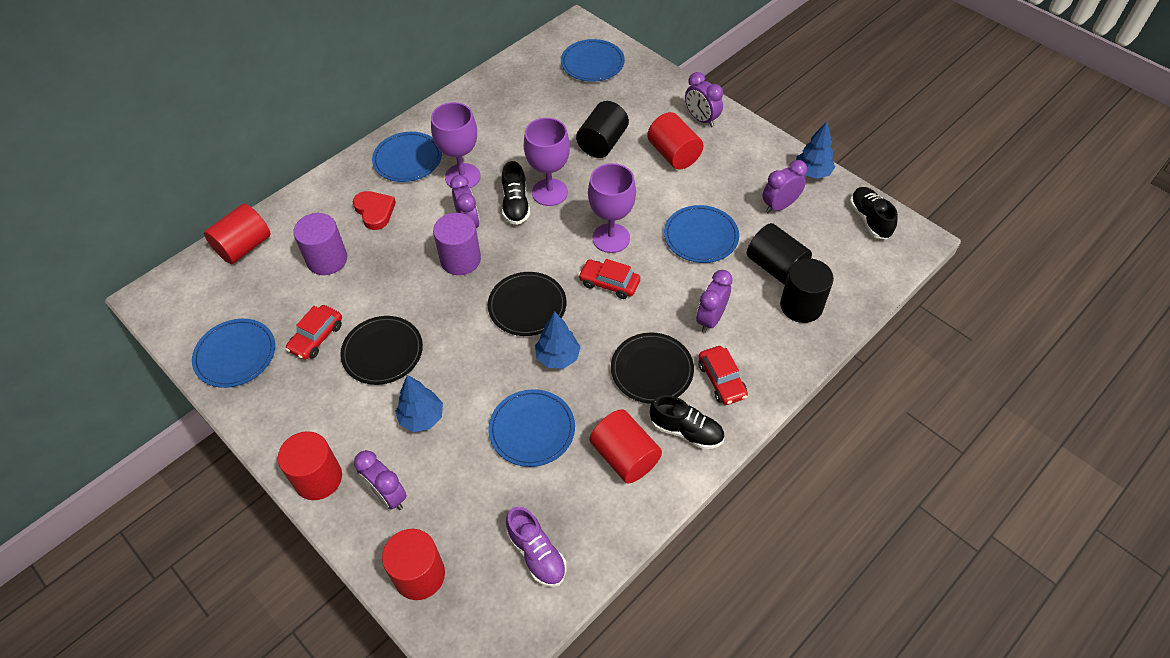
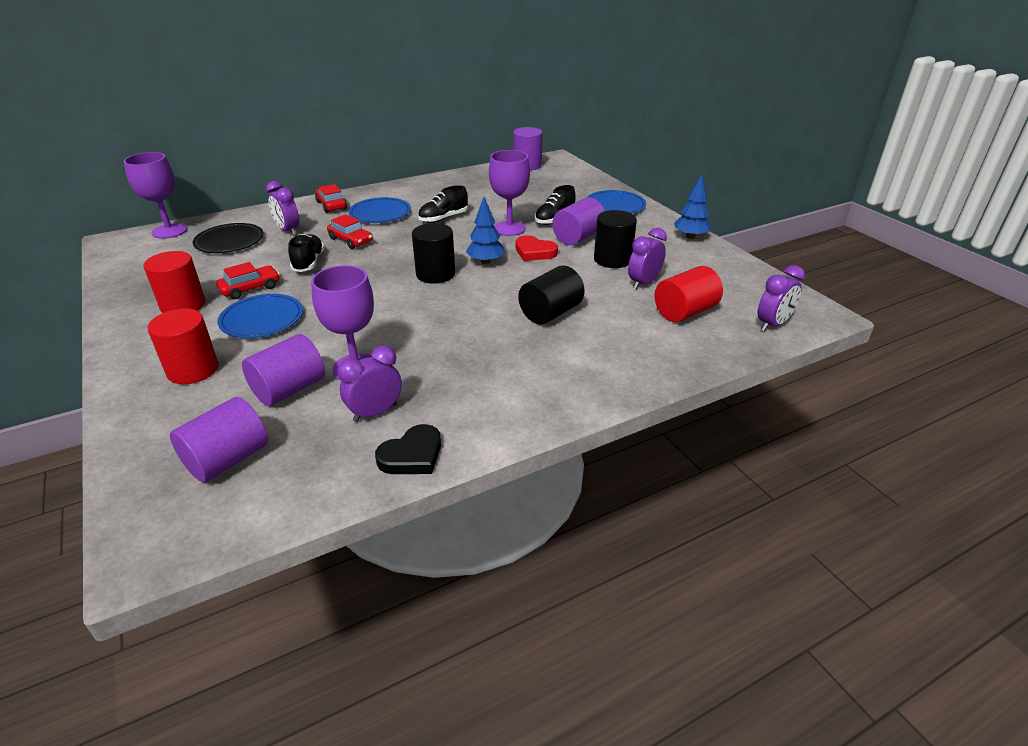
black heart: 0 -> 1
black plate: 3 -> 1
blue plate: 5 -> 3
blue tree: 3 -> 2
purple clock: 5 -> 4
purple cylinder: 2 -> 4
purple shoe: 1 -> 0
red cylinder: 5 -> 3

